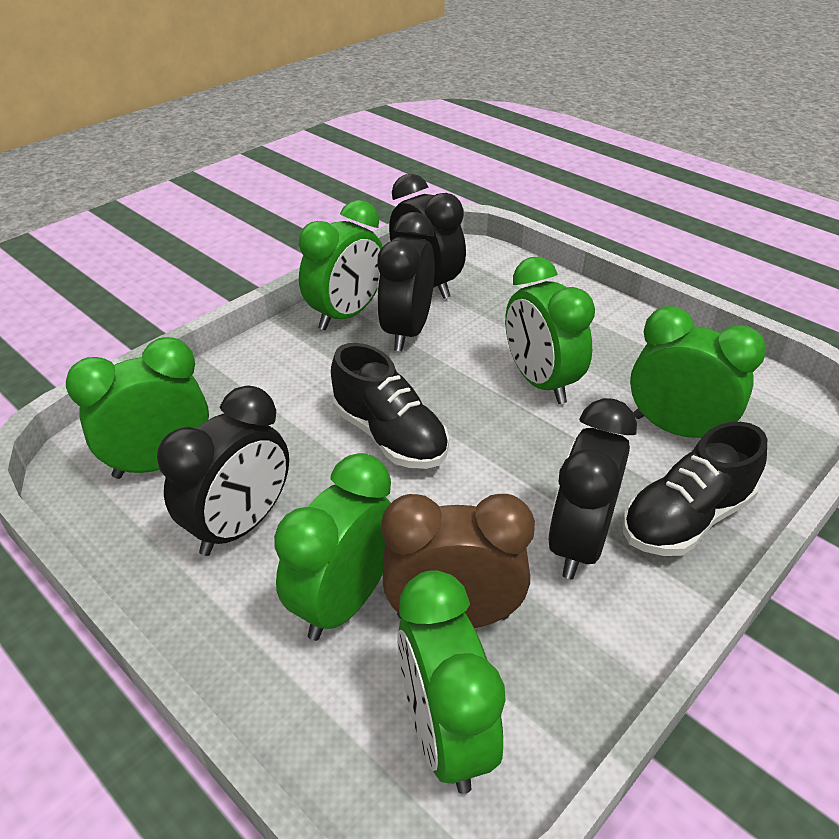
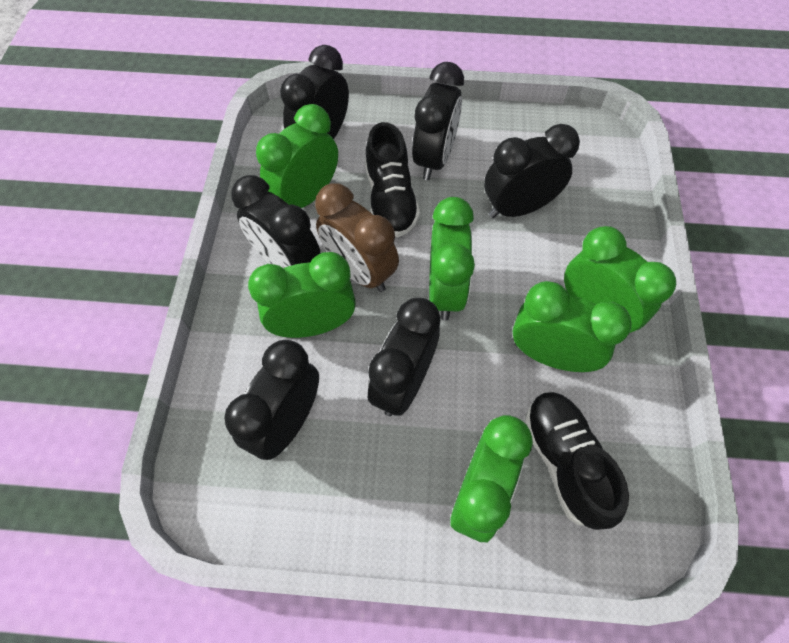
black clock: 4 -> 6

